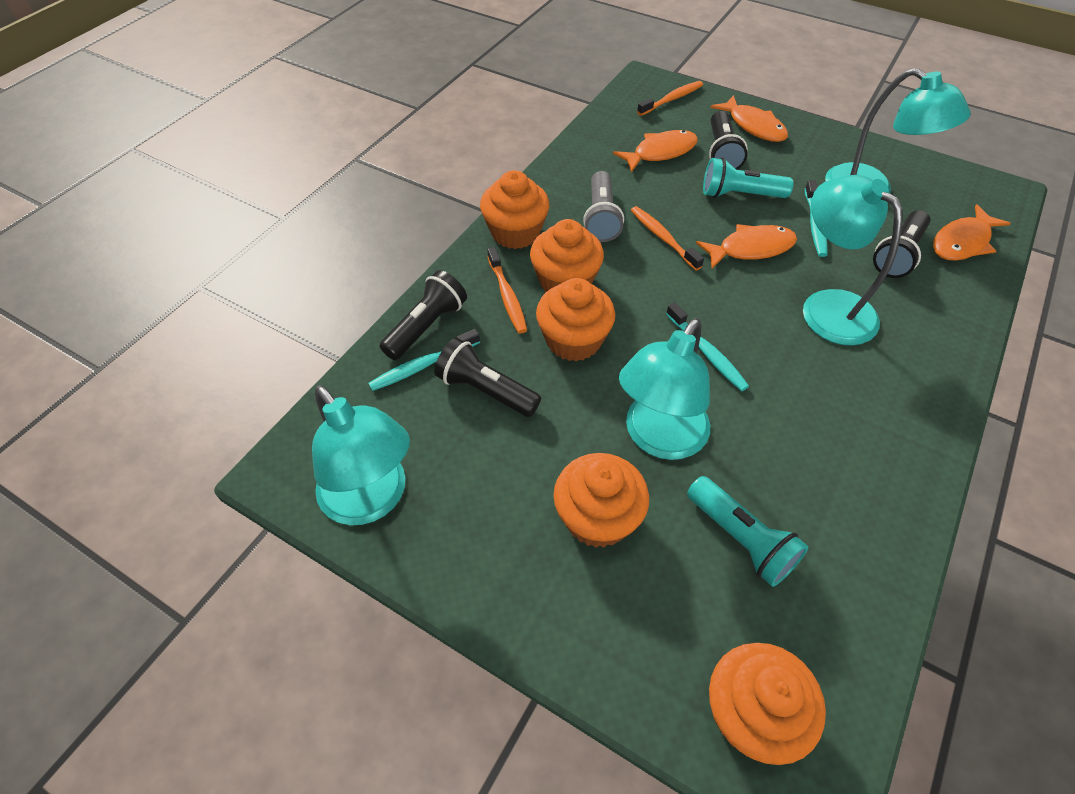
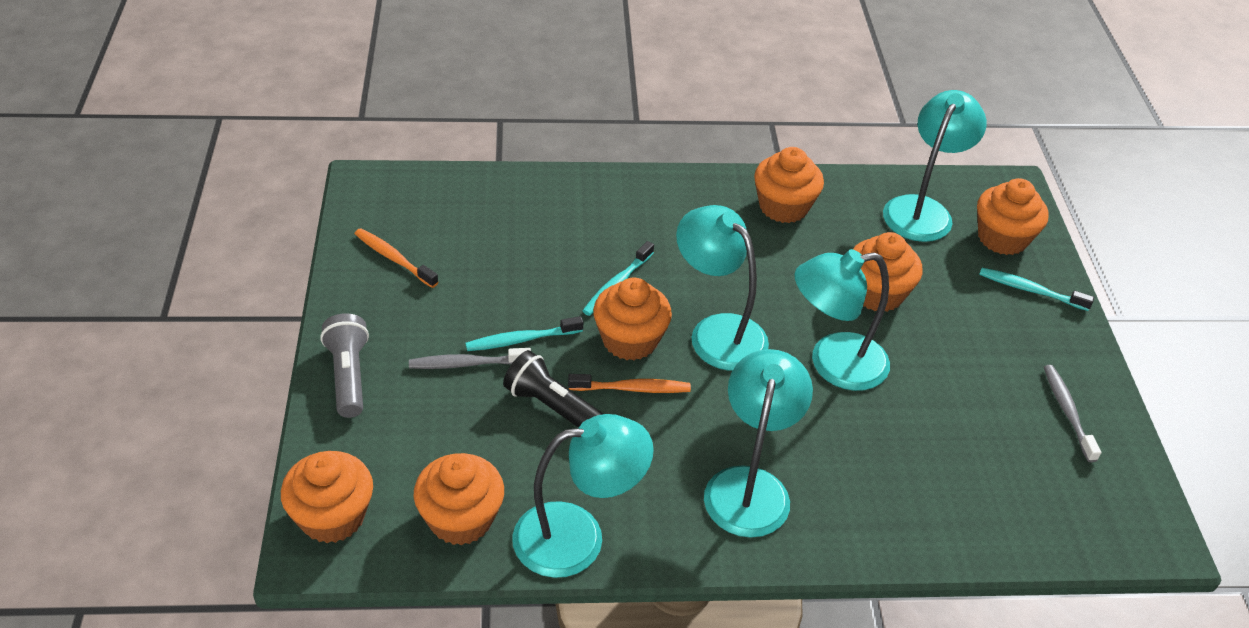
black flashlight: 4 -> 1
grey toothbrush: 0 -> 2
orange cupcake: 5 -> 6
orange fish: 4 -> 0
orange toothbrush: 3 -> 2
turquoise flashlight: 2 -> 0
turquoise lamp: 4 -> 5

